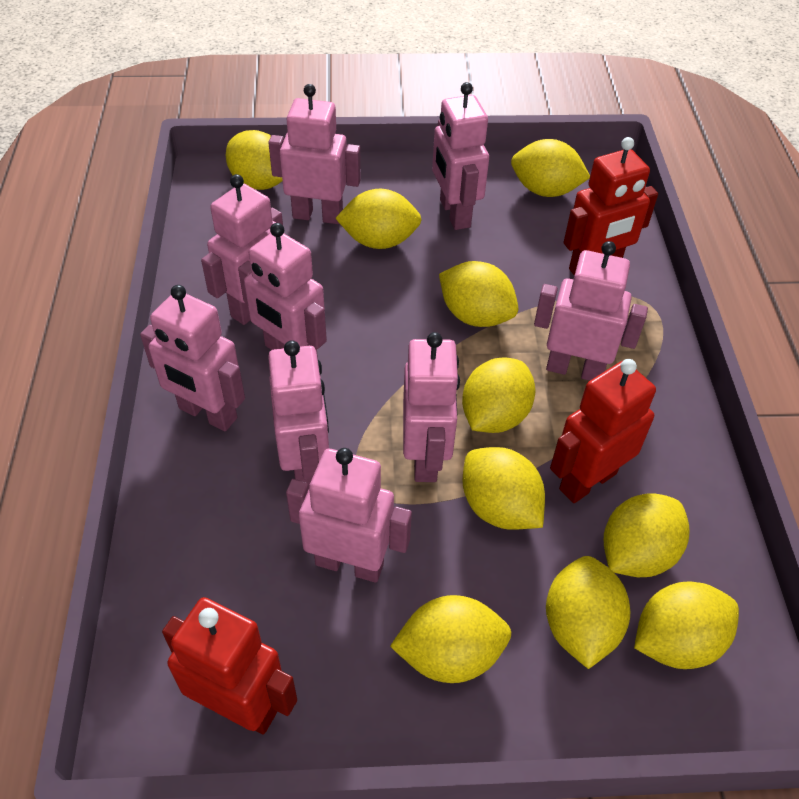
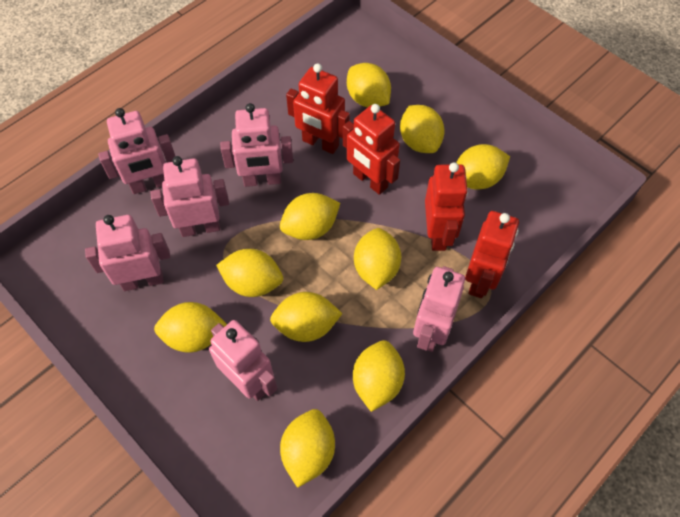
pink robot: 9 -> 6
red robot: 3 -> 4

